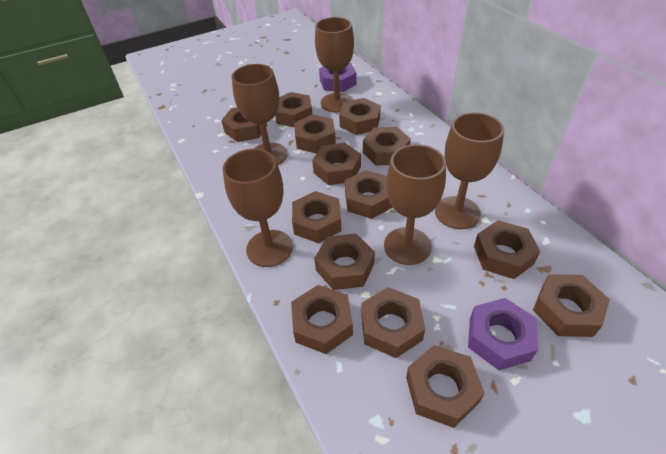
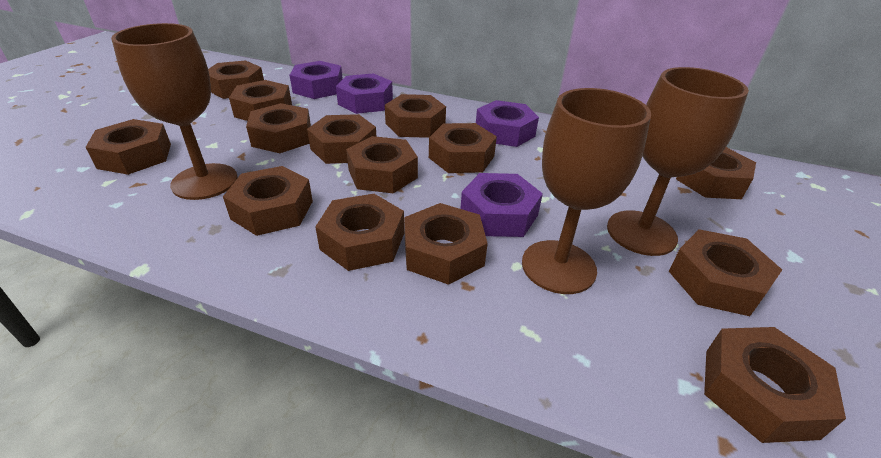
brown goblet: 5 -> 3
purple nut: 2 -> 4

